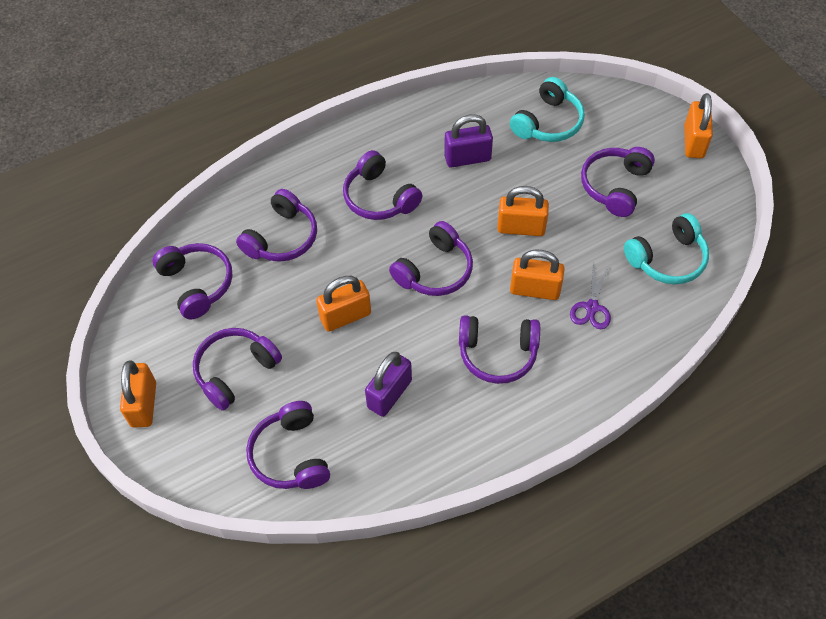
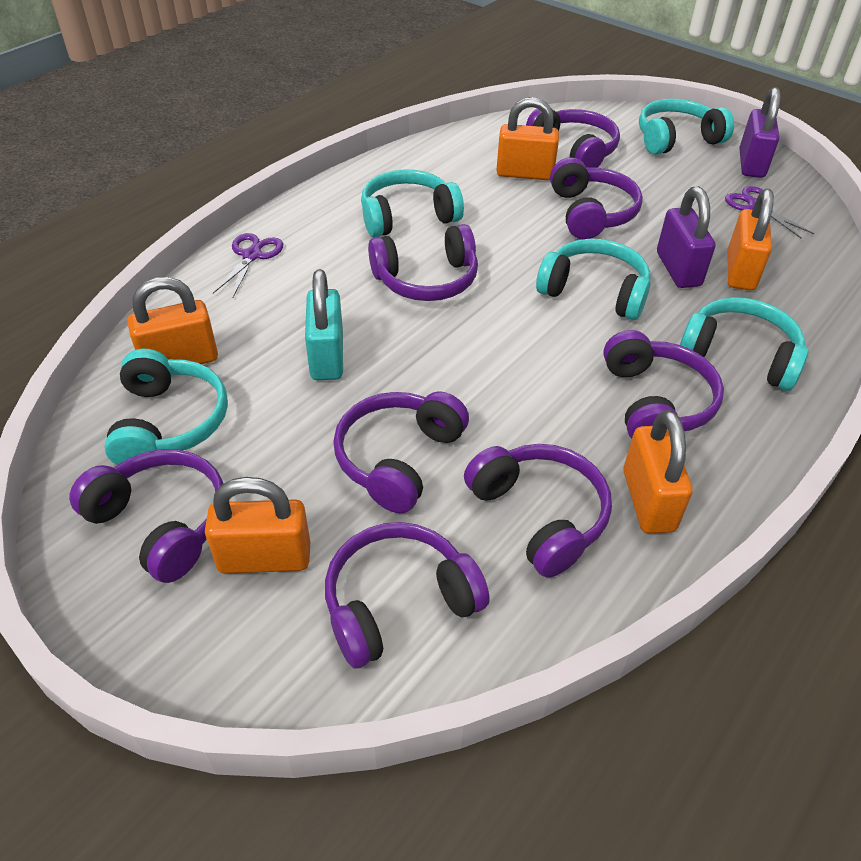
purple scissors: 1 -> 2
turquoise headphones: 2 -> 5
turquoise padlock: 0 -> 1

